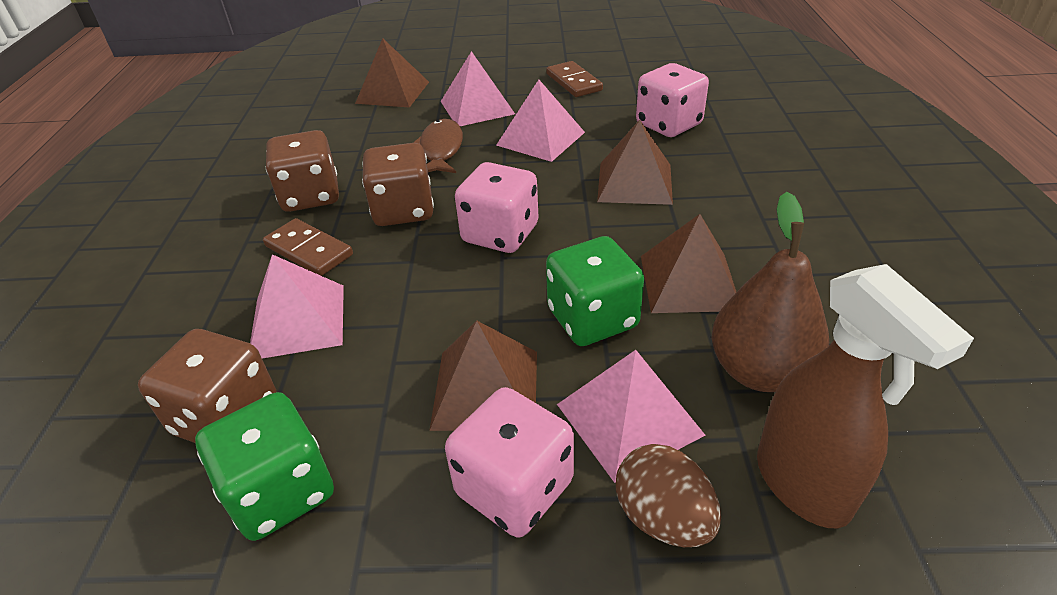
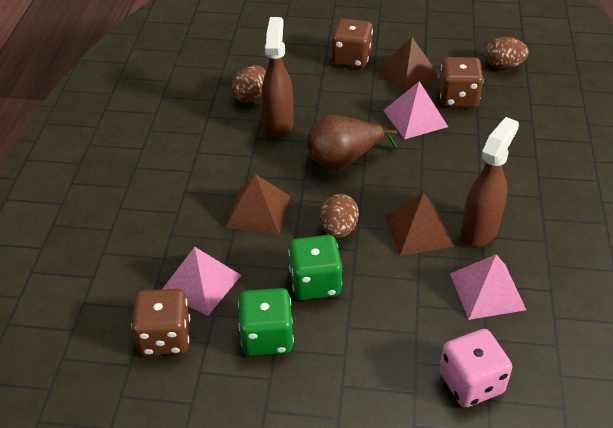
brown domino: 2 -> 0
brown egg: 1 -> 3
brown fish: 1 -> 0
brown pyramid: 4 -> 3
brown spray bottle: 1 -> 2
pink dice: 3 -> 1
pink pyramid: 4 -> 3

